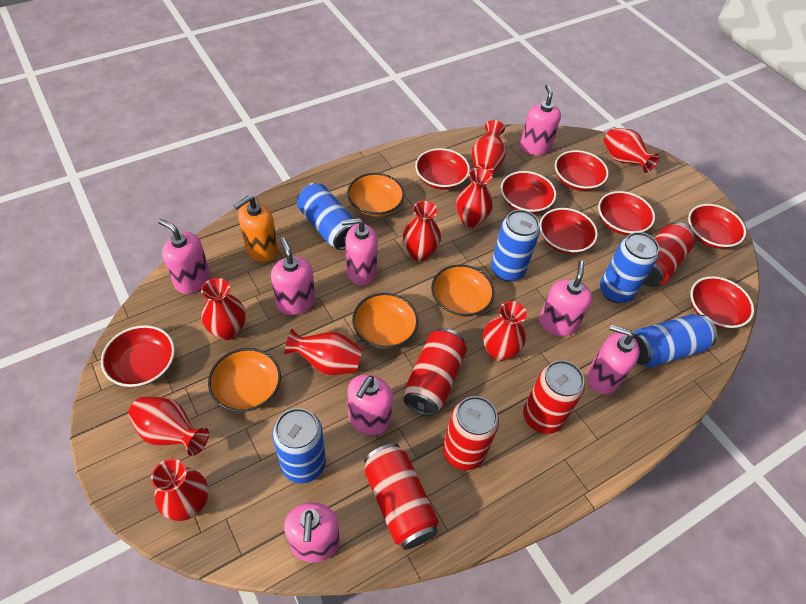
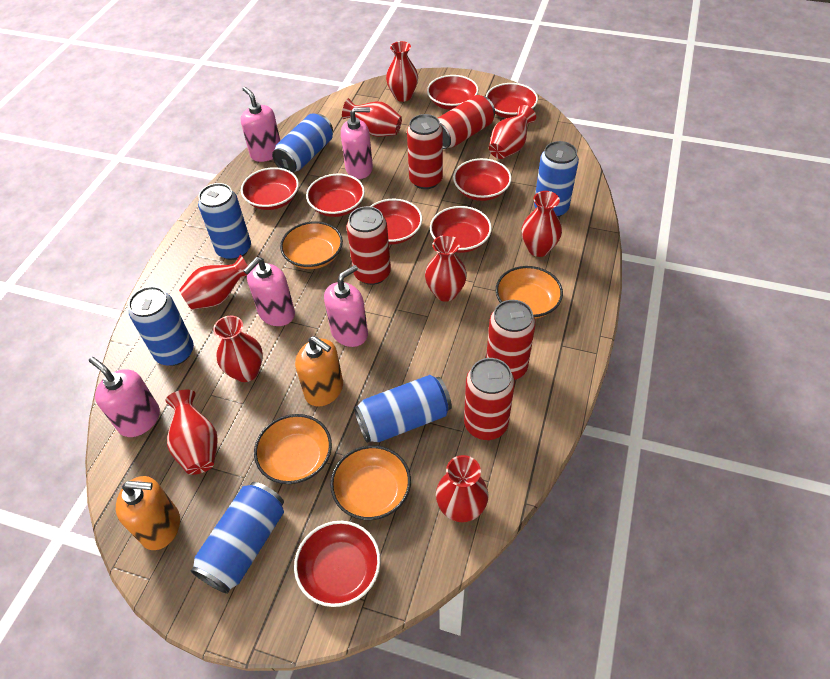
blue can: 5 -> 6
orange soap dispenser: 1 -> 2
pink soap dispenser: 8 -> 5

